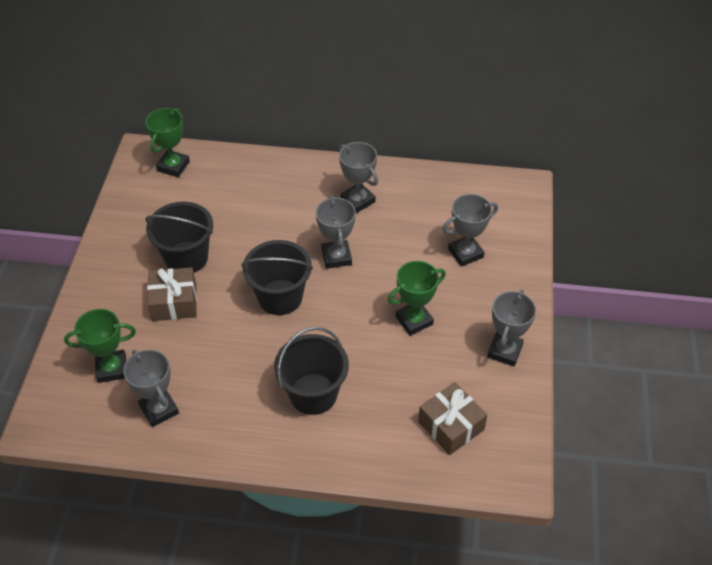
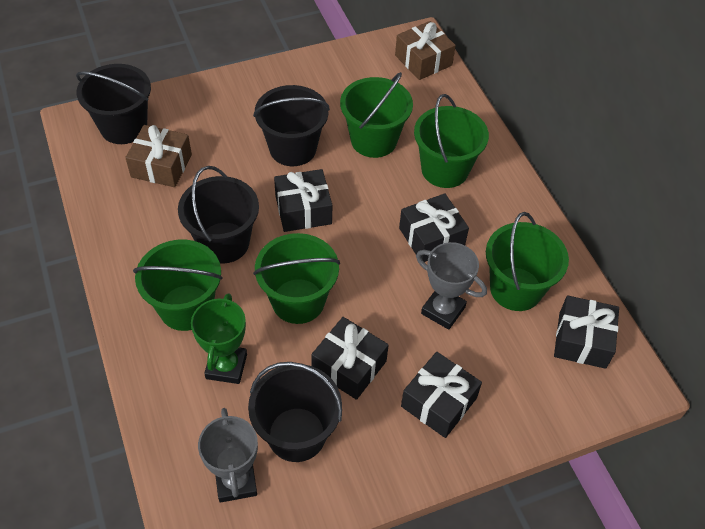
black bucket: 3 -> 4
black gift: 0 -> 5
green bucket: 0 -> 5
green trophy: 3 -> 1
grey trophy: 5 -> 2

